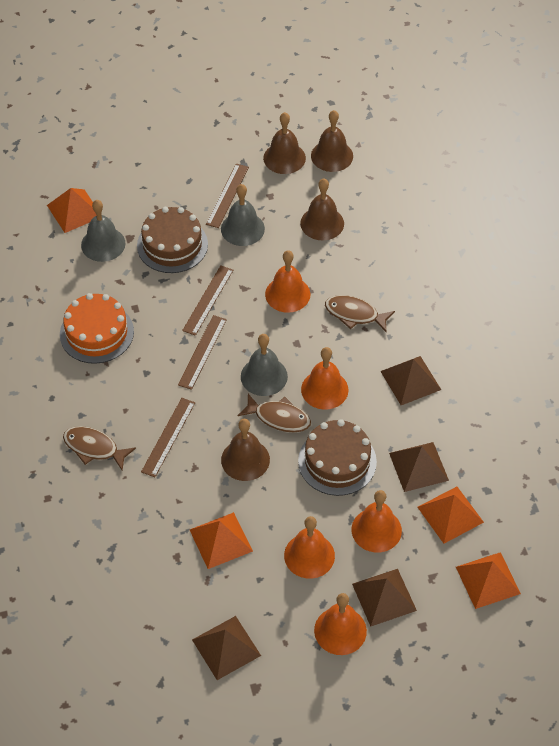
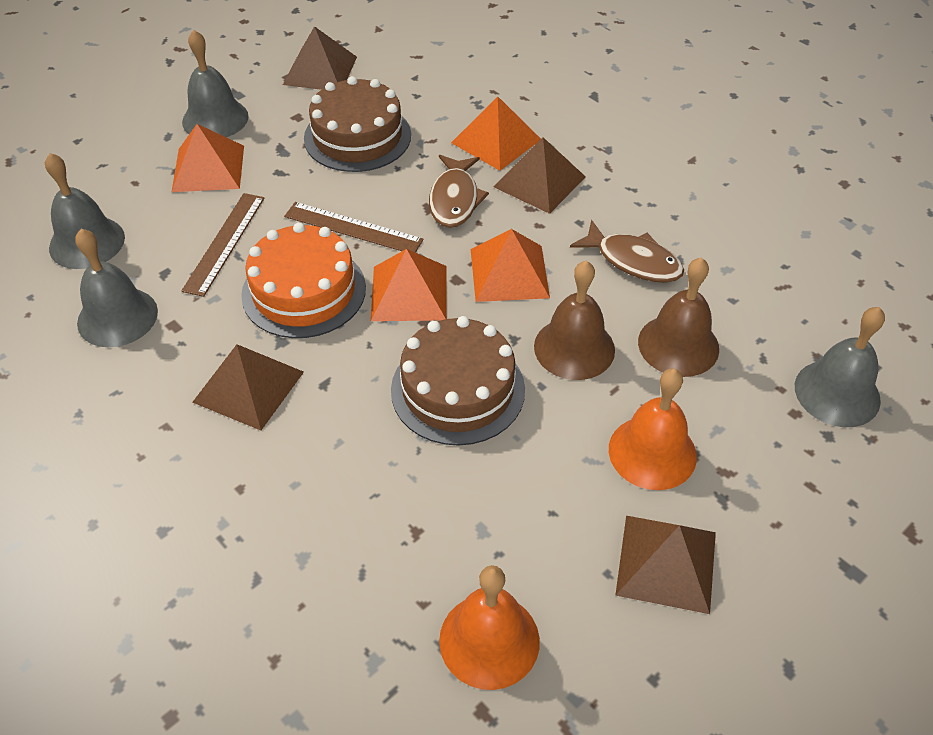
brown bell: 4 -> 2
brown fish: 3 -> 2
brown ruler: 4 -> 2
grey bell: 3 -> 4
orange bell: 5 -> 2

